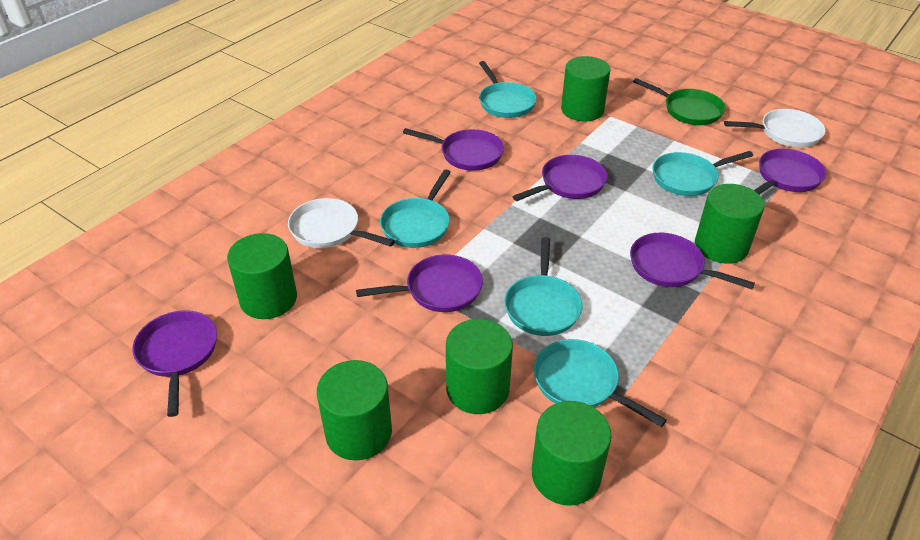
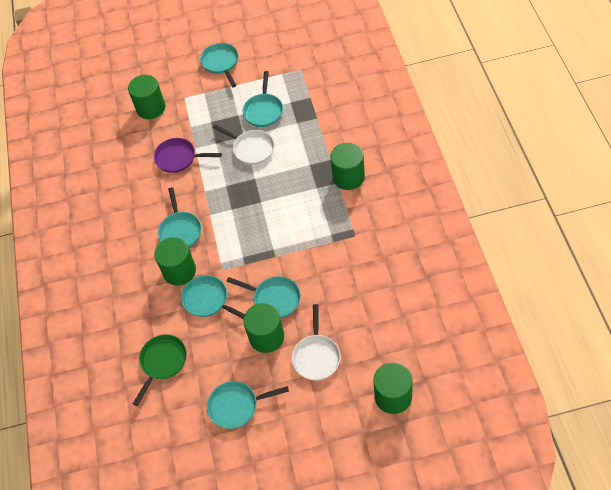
green cylinder: 6 -> 5
purple pan: 6 -> 1
turquoise pan: 5 -> 6

